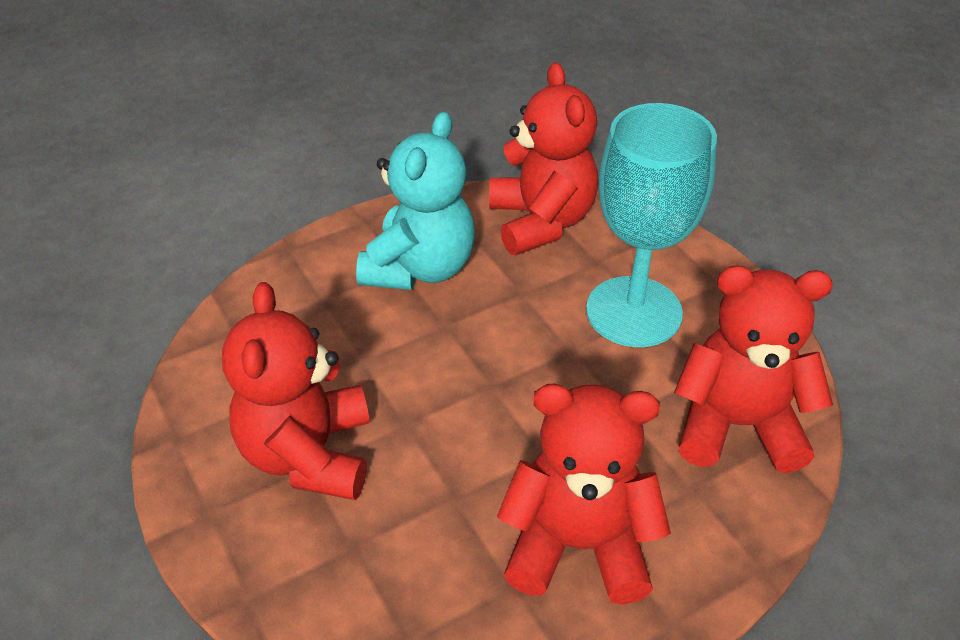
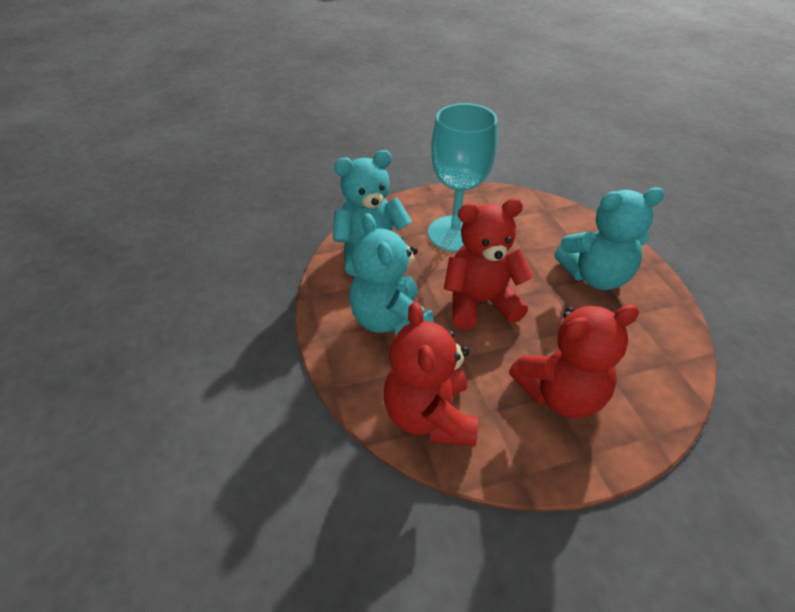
red teddy bear: 4 -> 3
turquoise teddy bear: 1 -> 3

